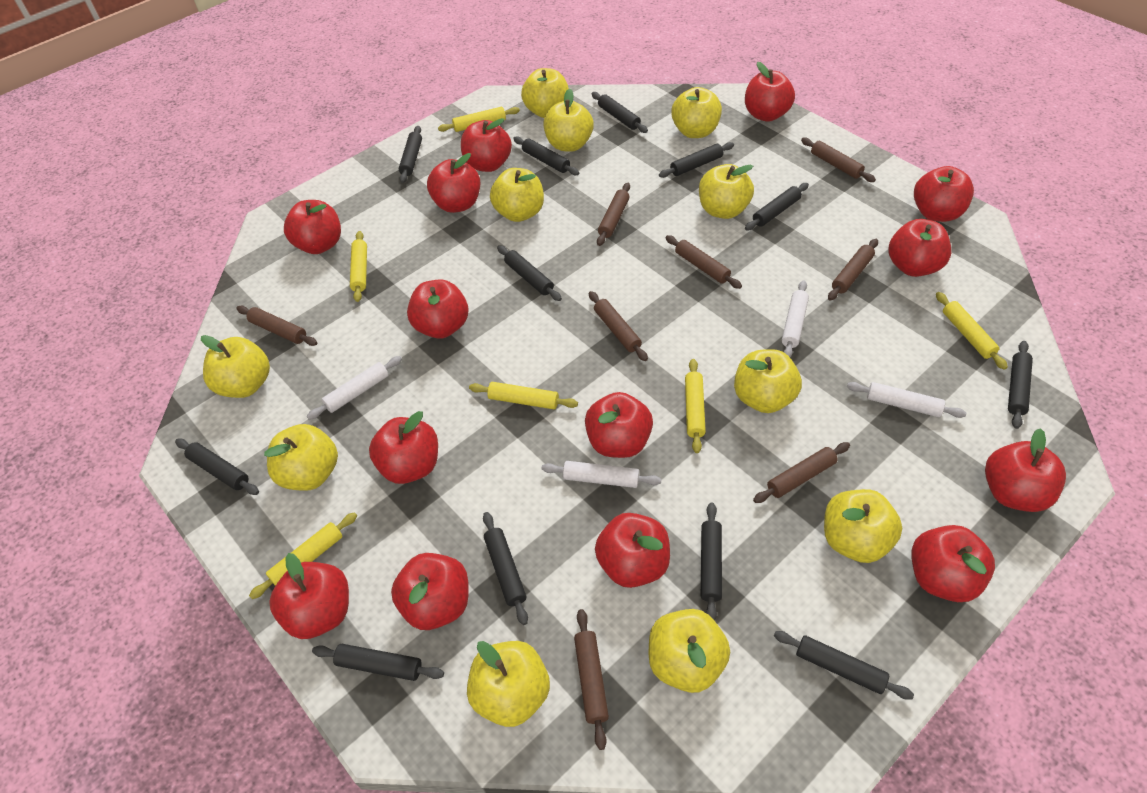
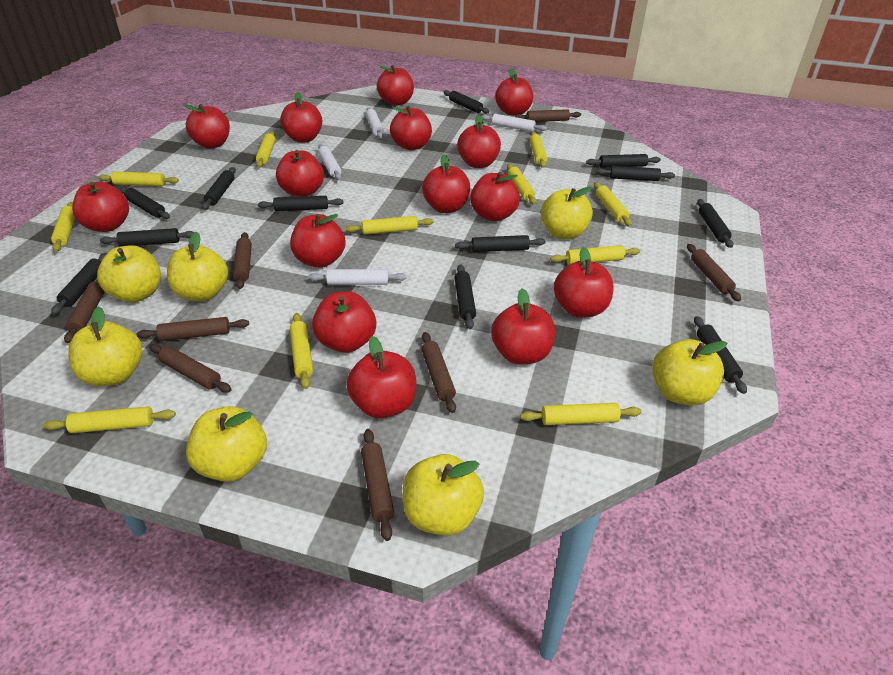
red apple: 14 -> 15
yellow apple: 11 -> 7
yellow rolling pin: 6 -> 11

